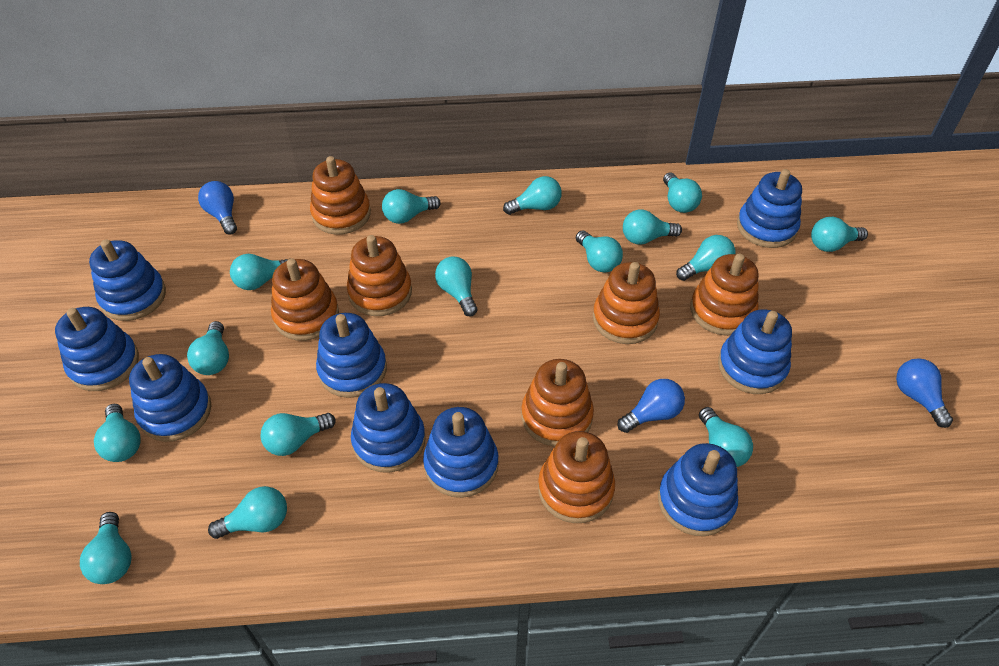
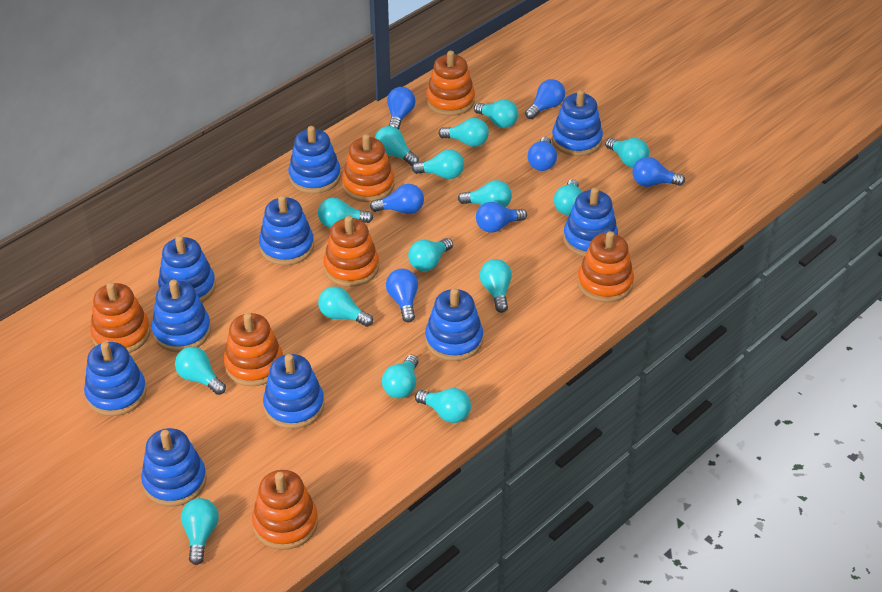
blue light bulb: 3 -> 7
blue stacking toy: 9 -> 10

